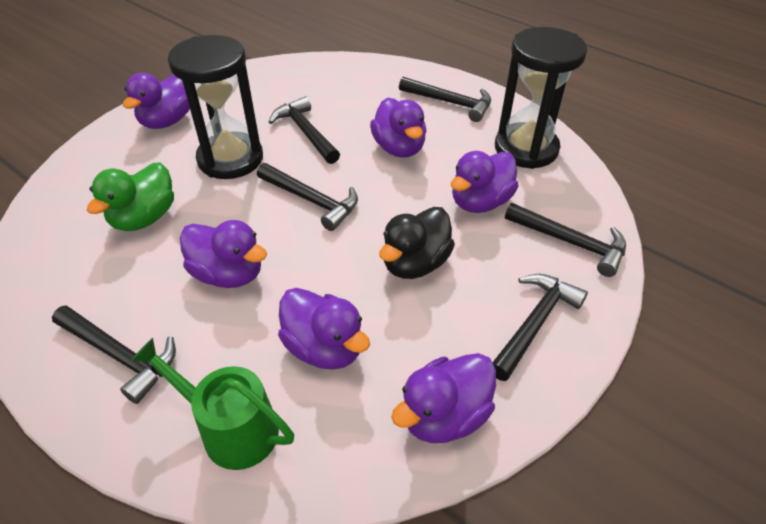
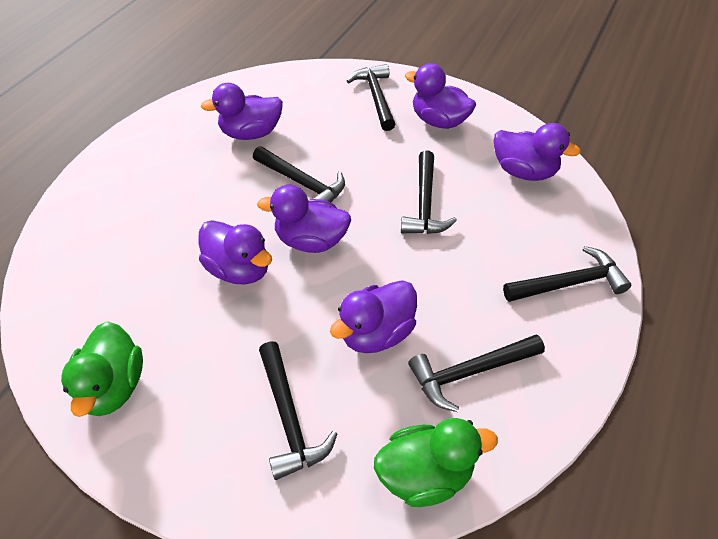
black duck: 1 -> 0
black hourglass: 2 -> 0
green duck: 1 -> 2
green watering can: 1 -> 0

